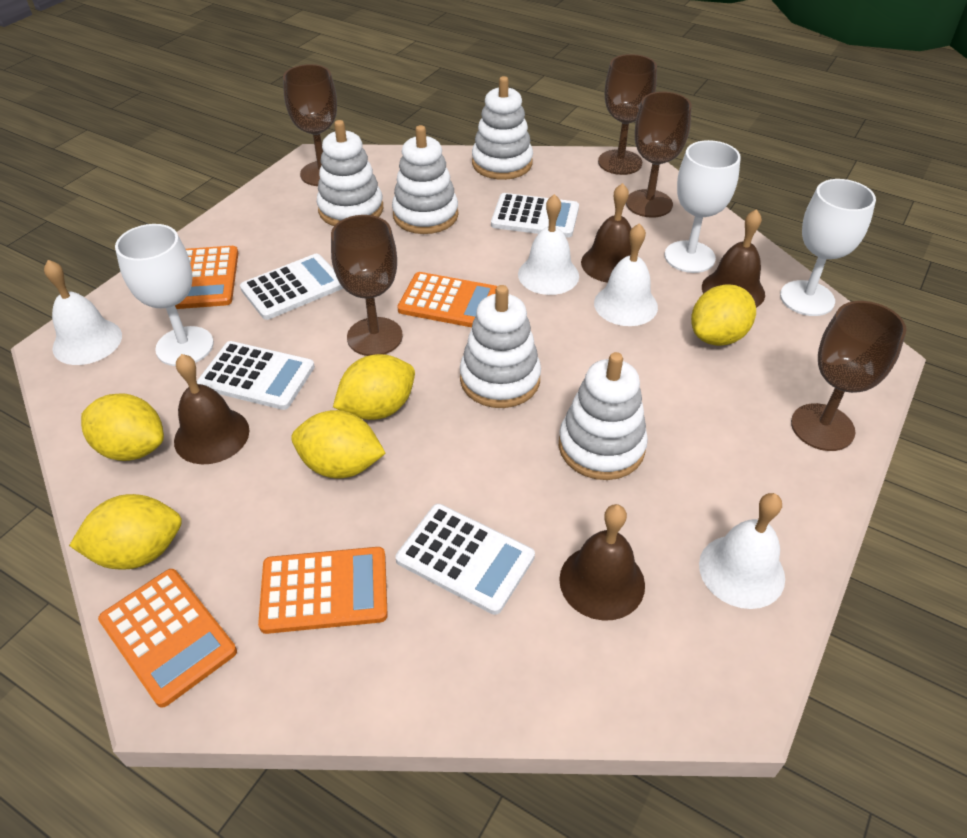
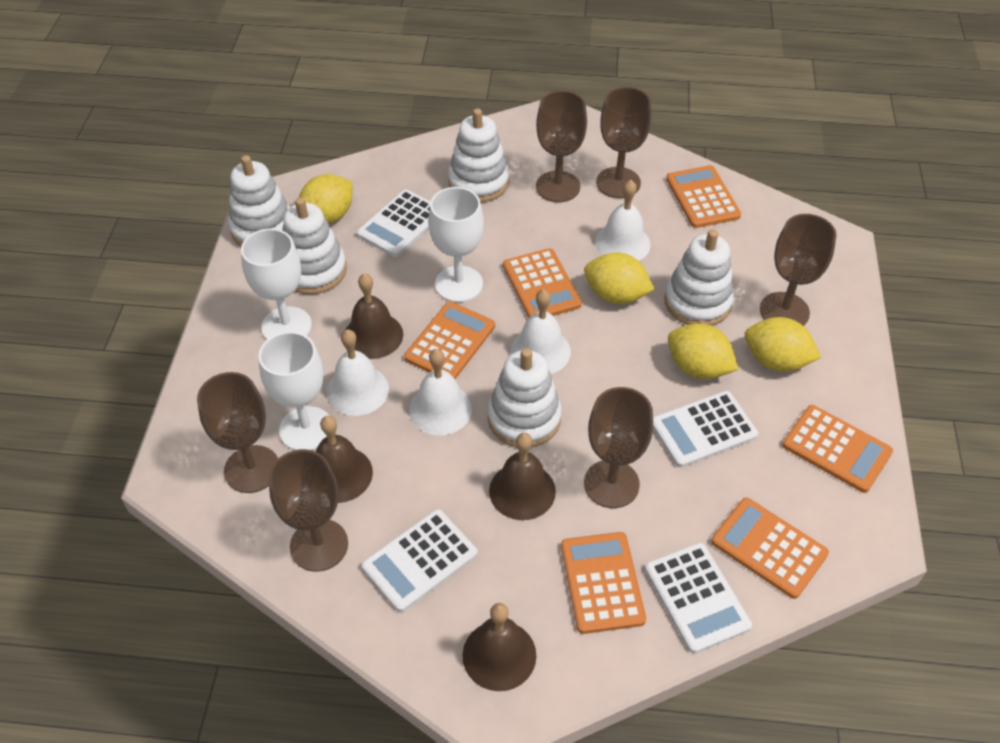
brown goblet: 5 -> 6
orange calculator: 4 -> 6
yellow lemon: 5 -> 4

